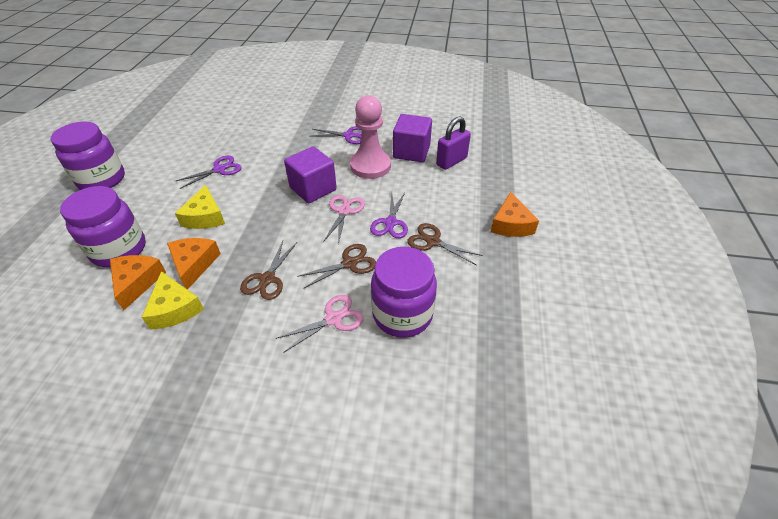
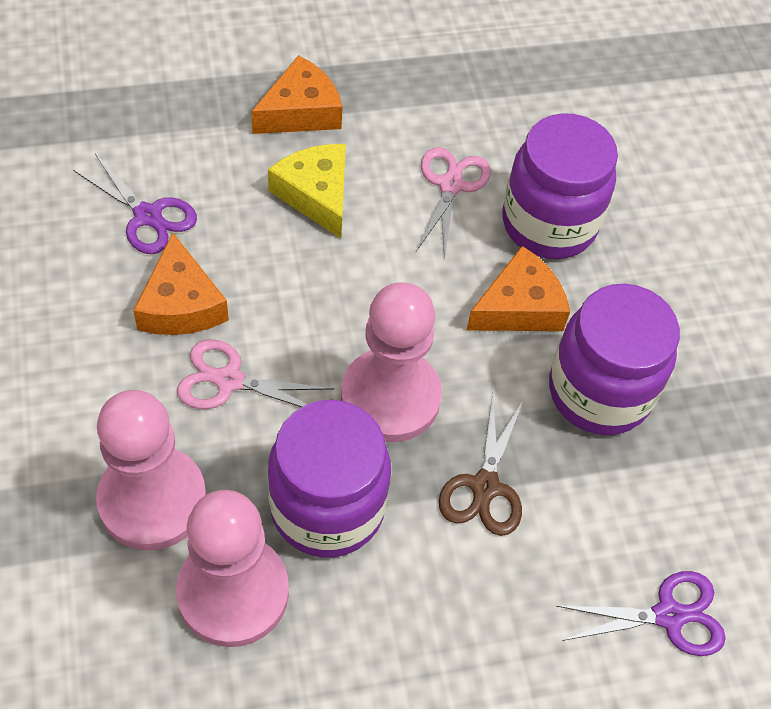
brown scissors: 3 -> 1
pink pawn: 1 -> 3
purple cube: 2 -> 0
purple padlock: 1 -> 0
purple scissors: 3 -> 2
yellow cheese: 2 -> 1

